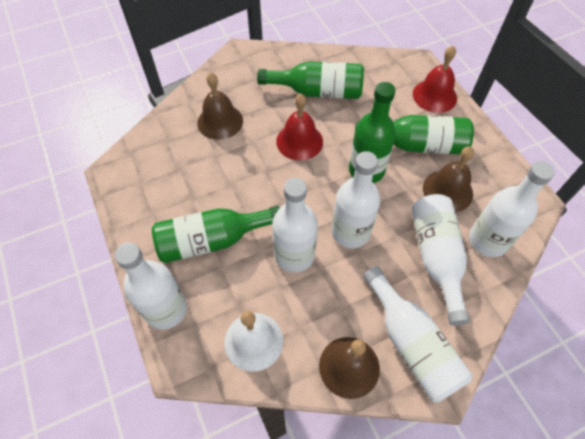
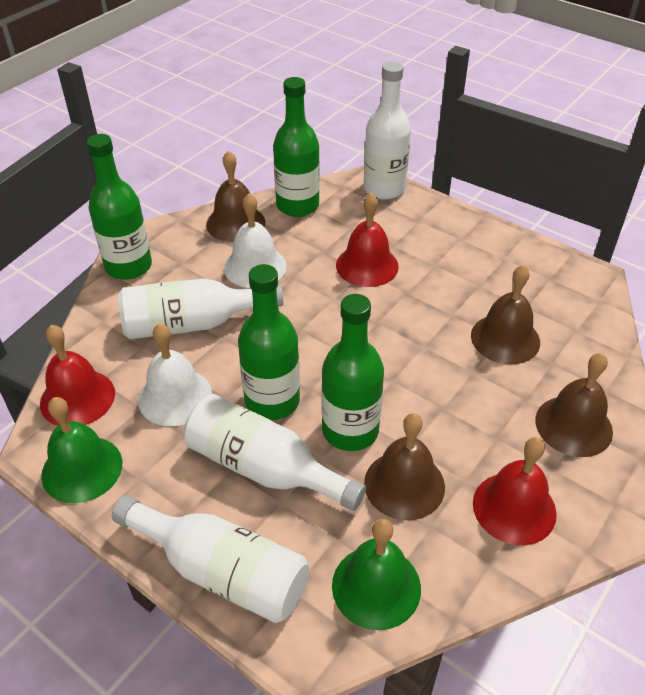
brown bell: 3 -> 4
green bell: 0 -> 2
red bell: 2 -> 3
white bell: 1 -> 2
white bottle: 6 -> 4

